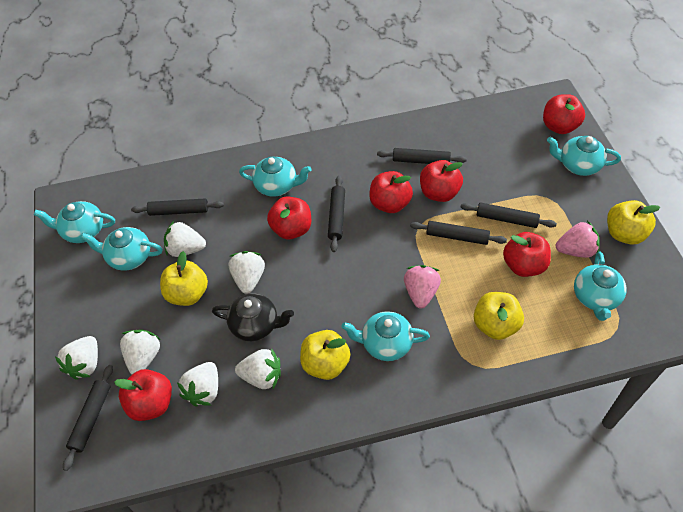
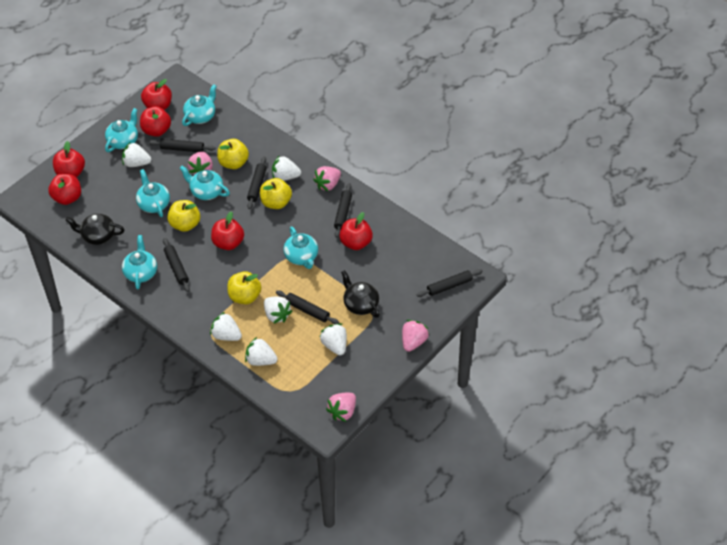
black teapot: 1 -> 2
pink strawberry: 2 -> 4

